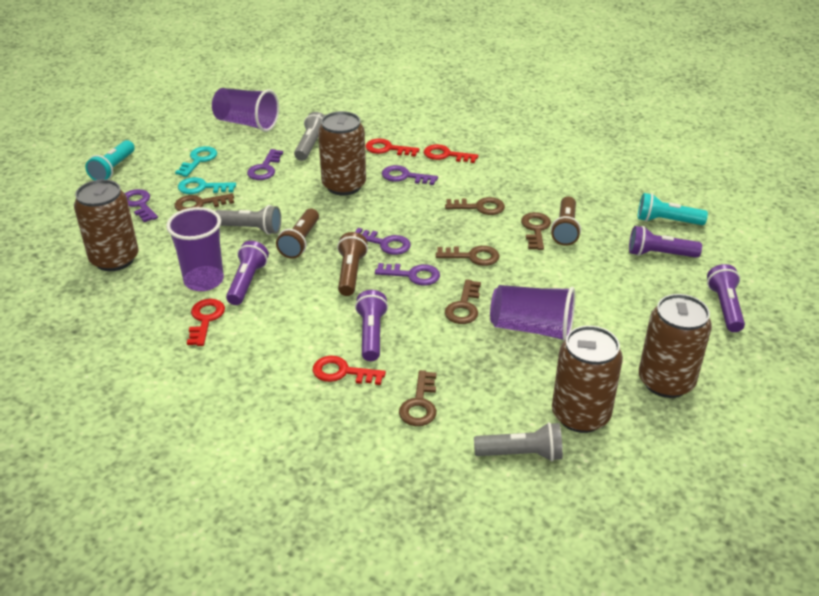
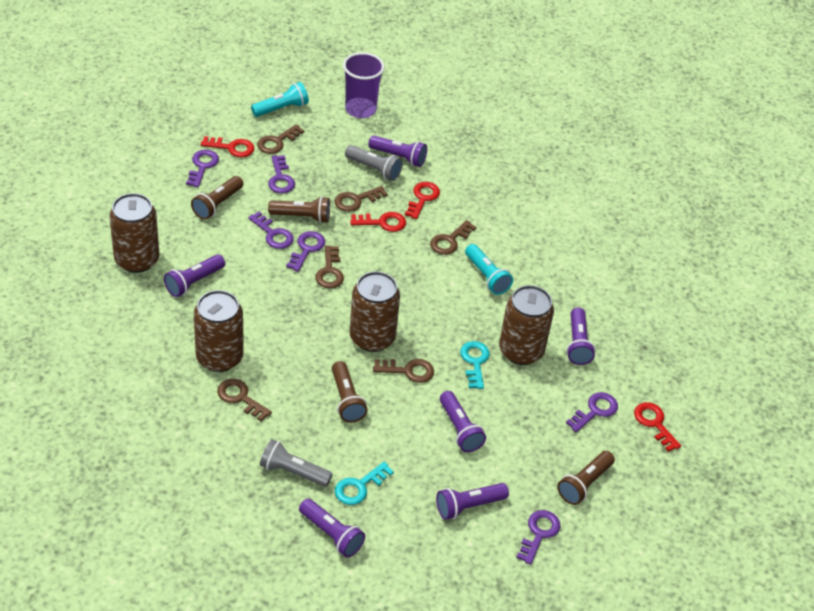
brown flashlight: 3 -> 4
grey flashlight: 3 -> 2
purple cup: 3 -> 1
purple flashlight: 4 -> 6
purple key: 5 -> 6

